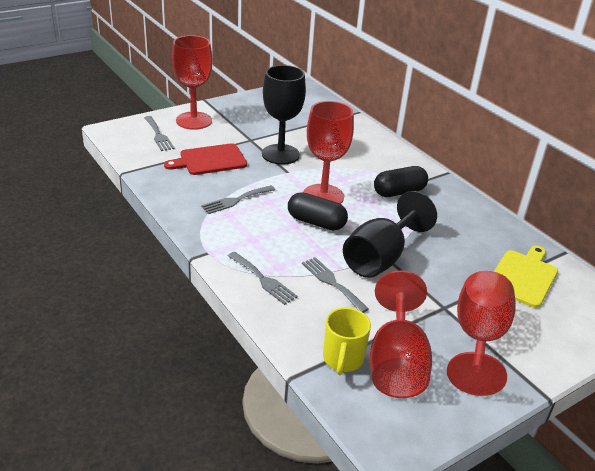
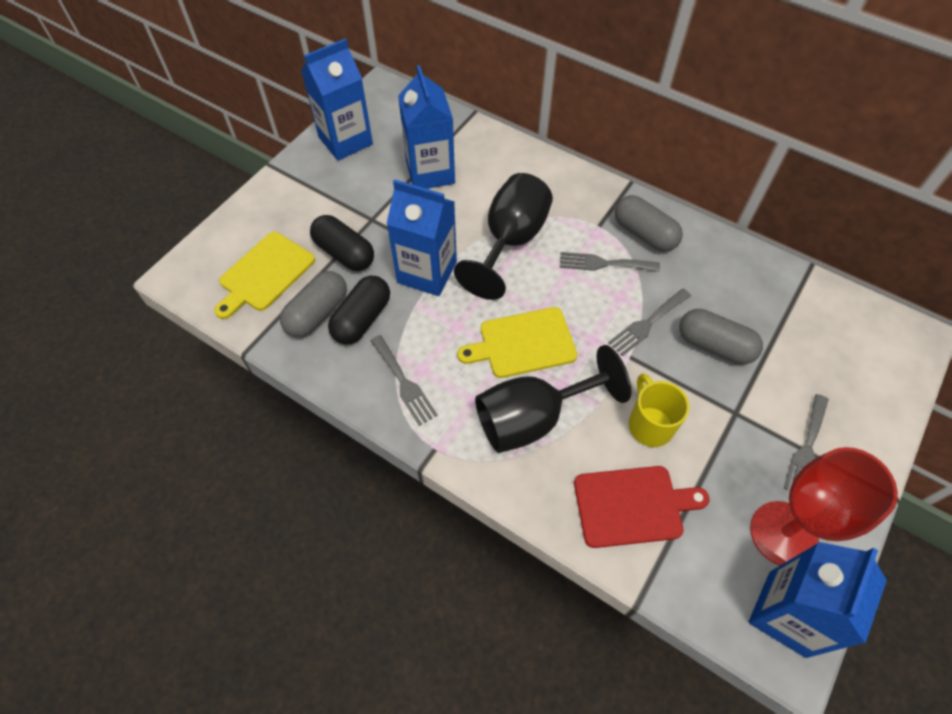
blue carton: 0 -> 4
grey capsule: 0 -> 3
red goblet: 4 -> 1
yellow cutting board: 1 -> 2

